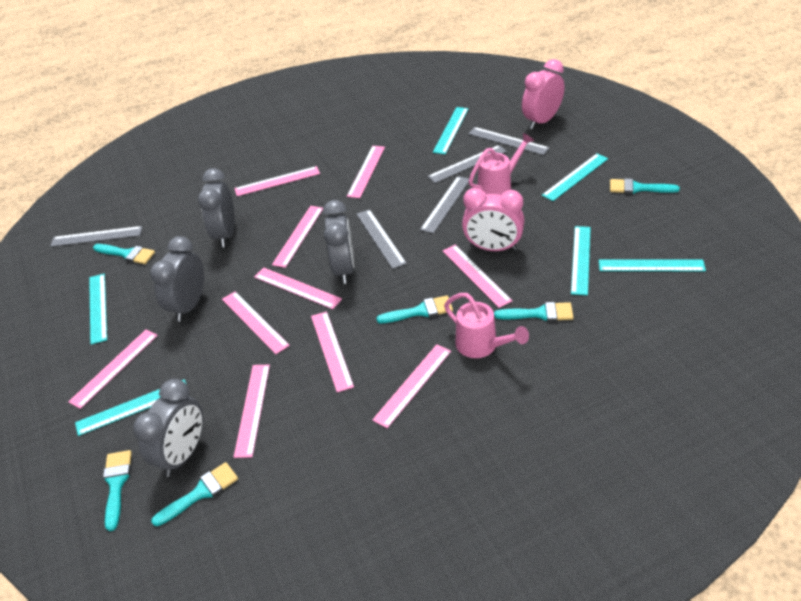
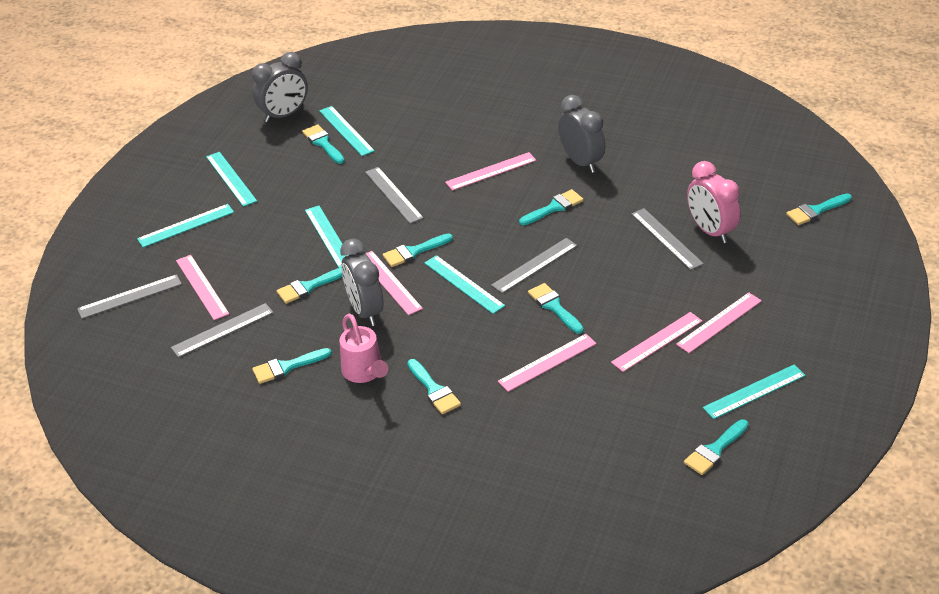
grey clock: 4 -> 3
pink clock: 2 -> 1
pink ruler: 10 -> 6
pink watering can: 2 -> 1
turquoise brush: 6 -> 9

